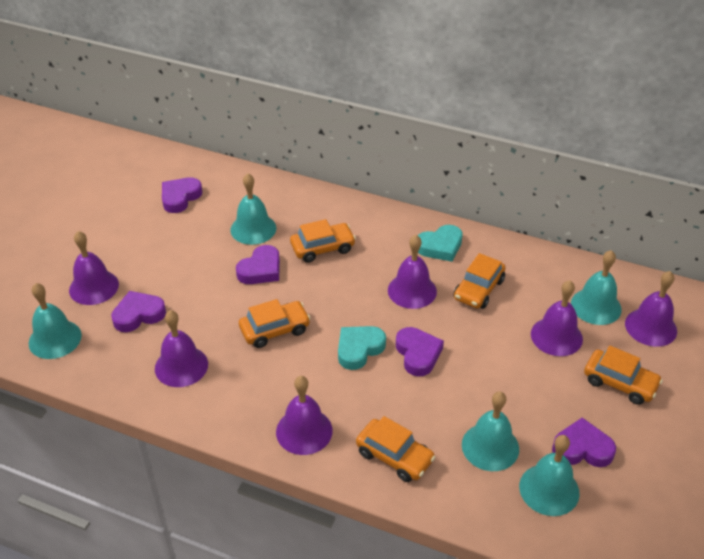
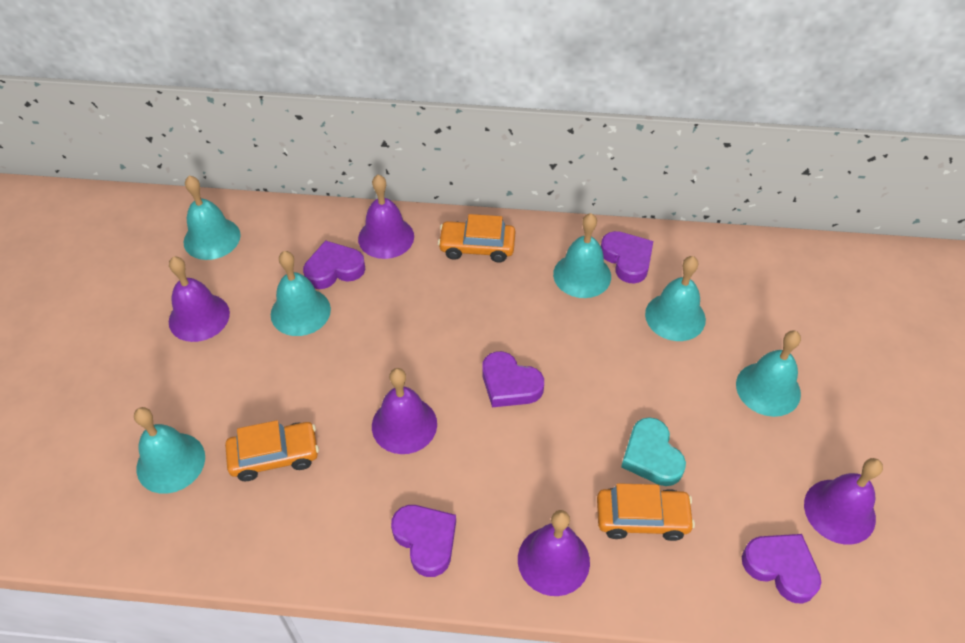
orange car: 5 -> 3
purple bell: 6 -> 5
turquoise bell: 5 -> 6
turquoise heart: 2 -> 1

